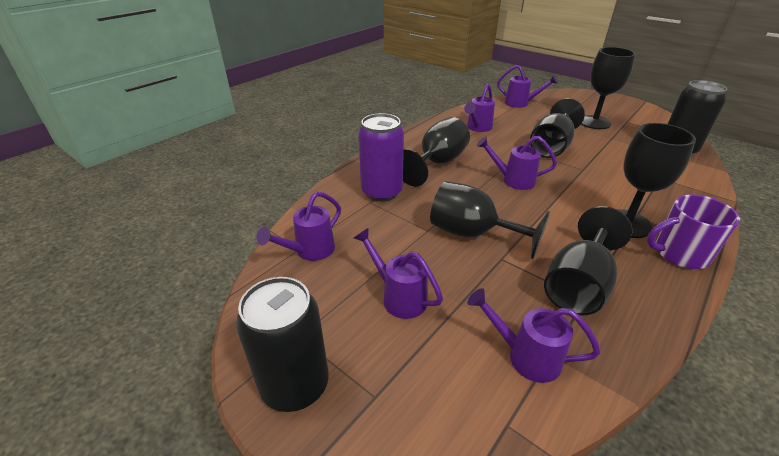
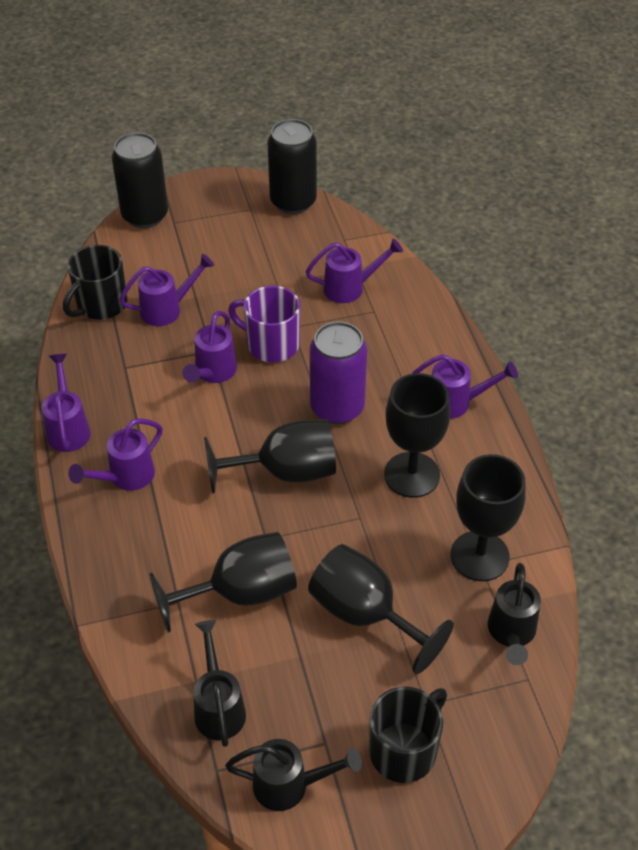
black goblet: 6 -> 5
black mug: 0 -> 2
black watering can: 0 -> 3

